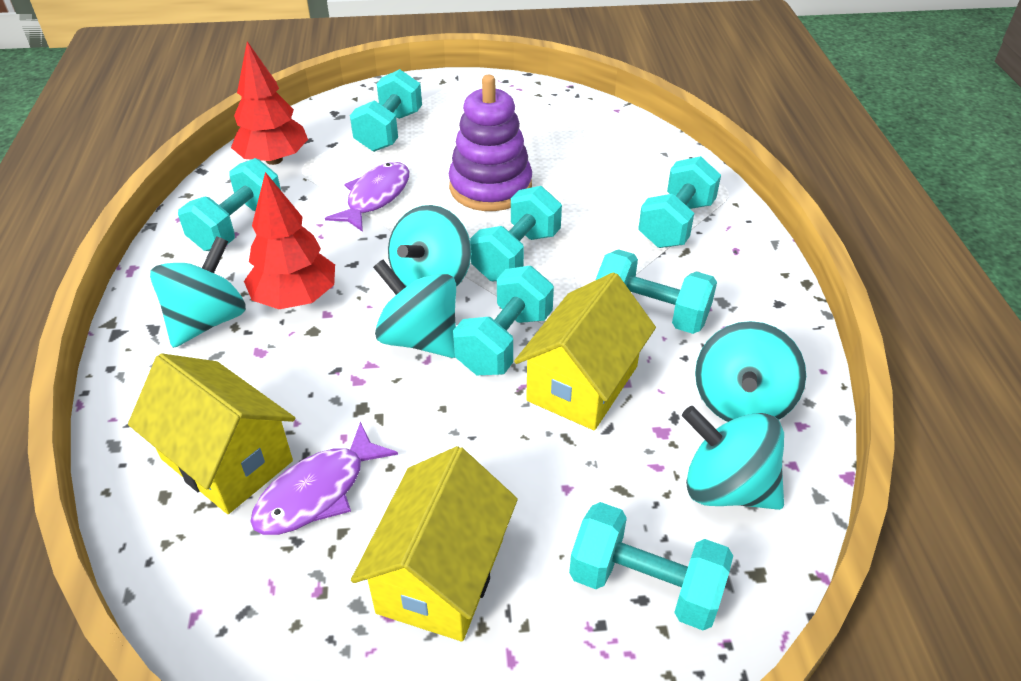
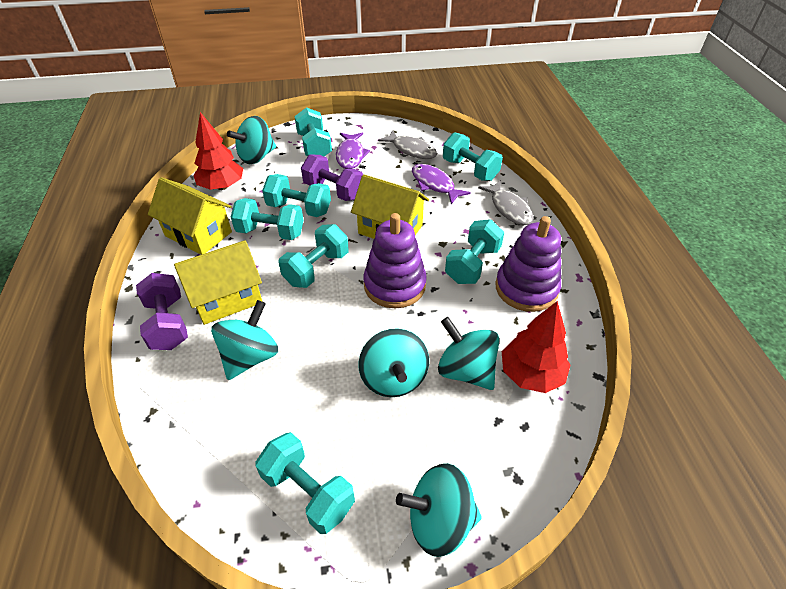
grey fish: 0 -> 2
purple dumbbell: 0 -> 2
purple stacking toy: 1 -> 2

